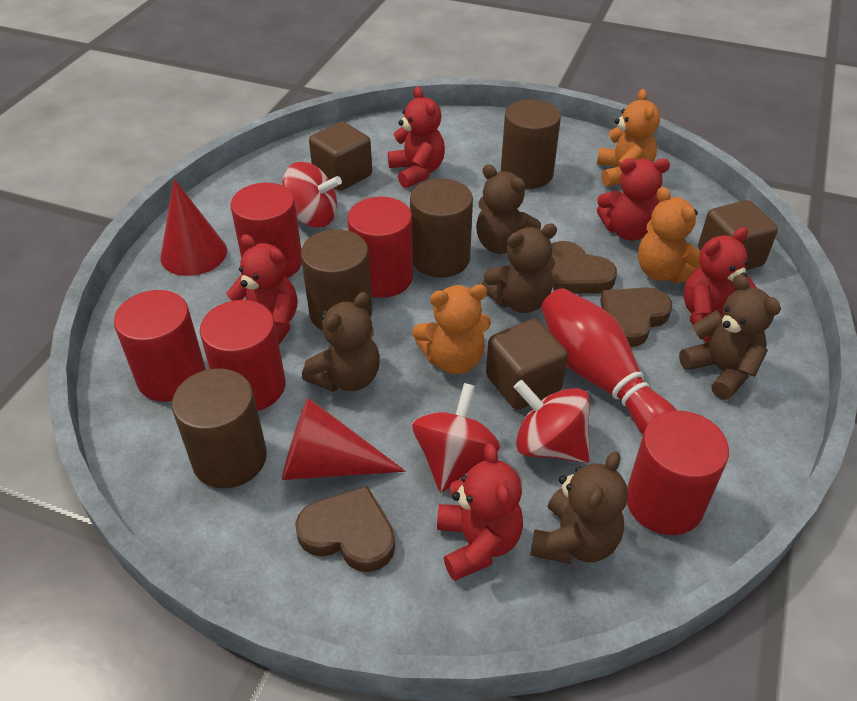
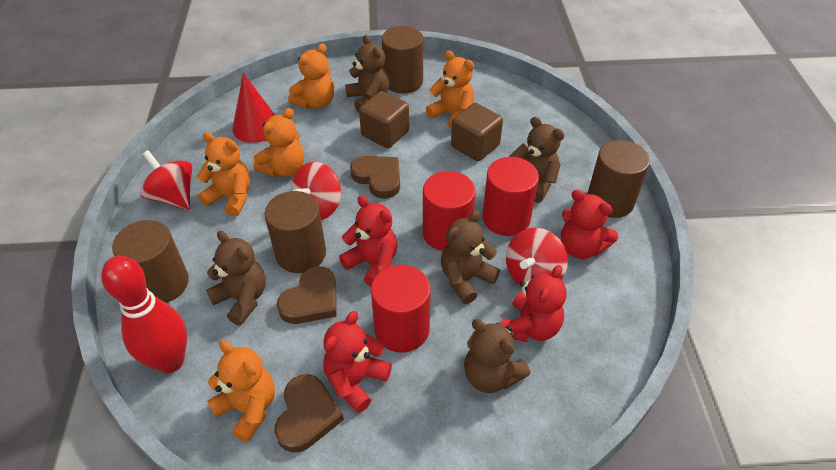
brown cube: 3 -> 2
orange teddy bear: 3 -> 5
red cone: 2 -> 1
red cylinder: 5 -> 3
red teddy bear: 5 -> 4

